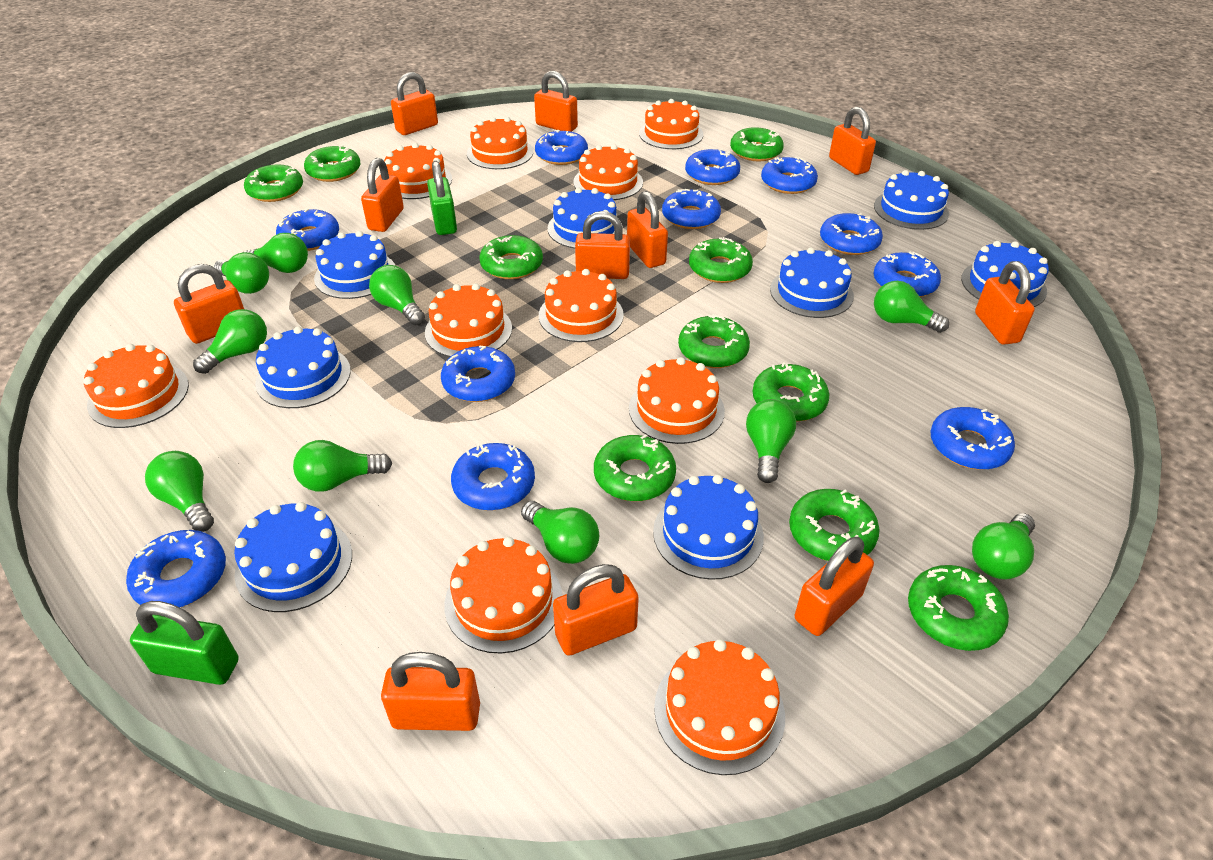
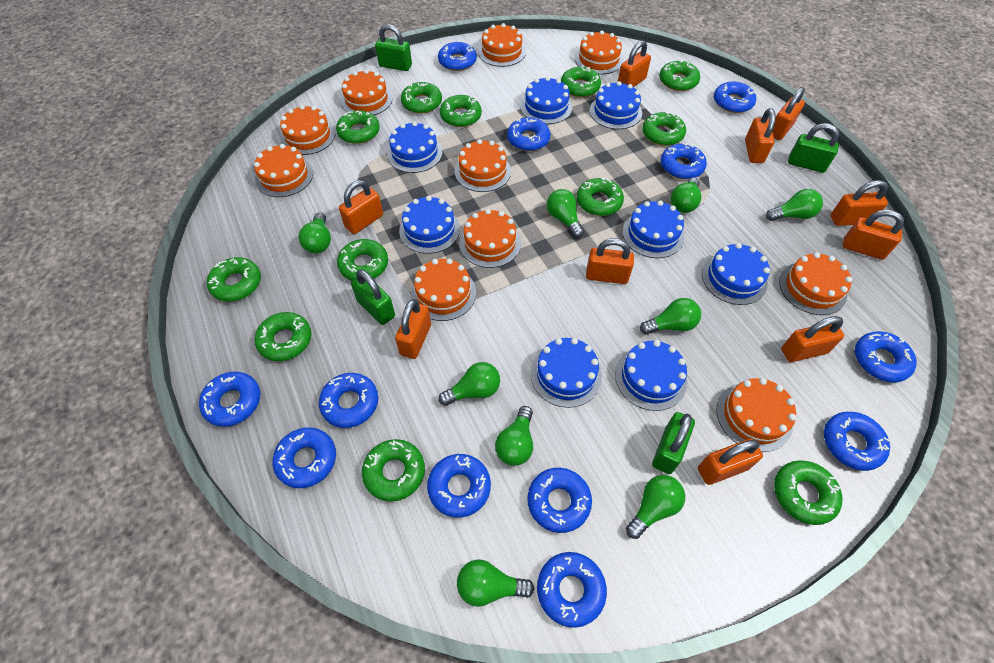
blue donut: 11 -> 12
green donut: 10 -> 12
green light bulb: 10 -> 9
green padlock: 2 -> 4
orange padlock: 11 -> 10

